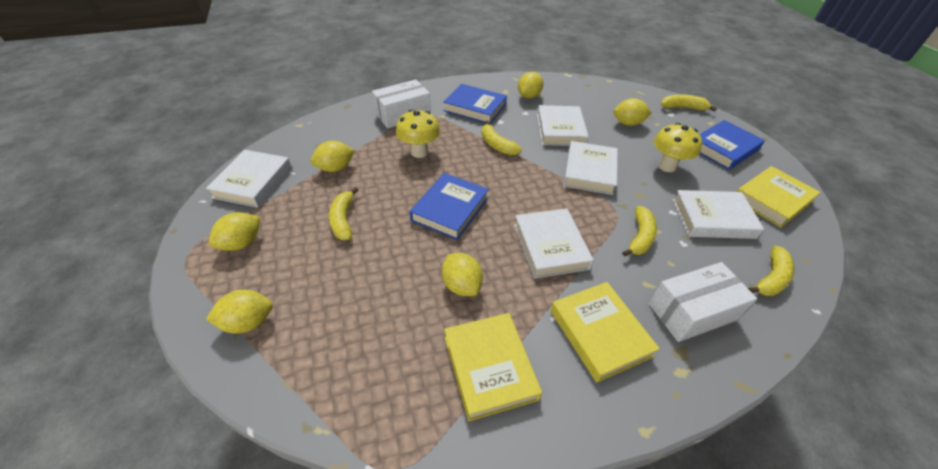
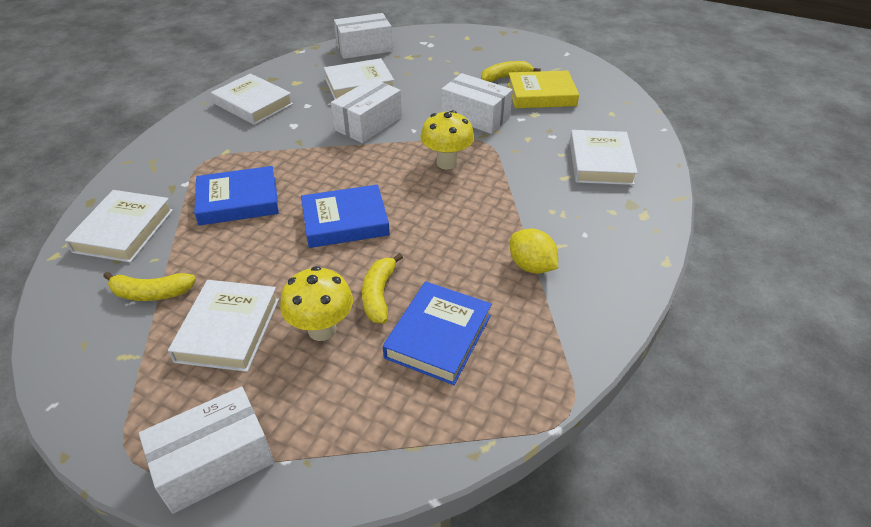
white box: 2 -> 4
yellow banana: 5 -> 3
yellow book: 3 -> 1
yellow lemon: 6 -> 1

